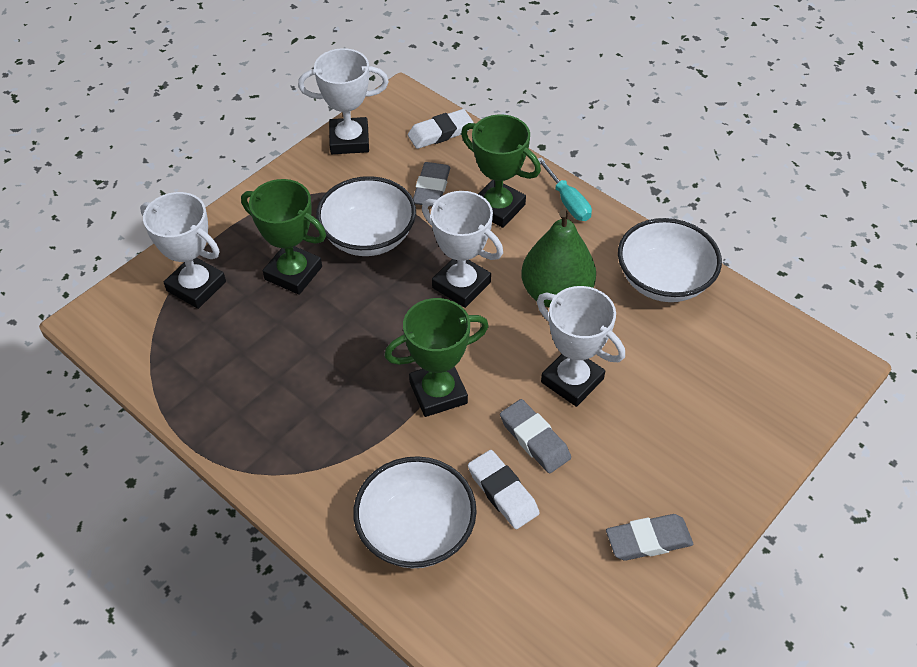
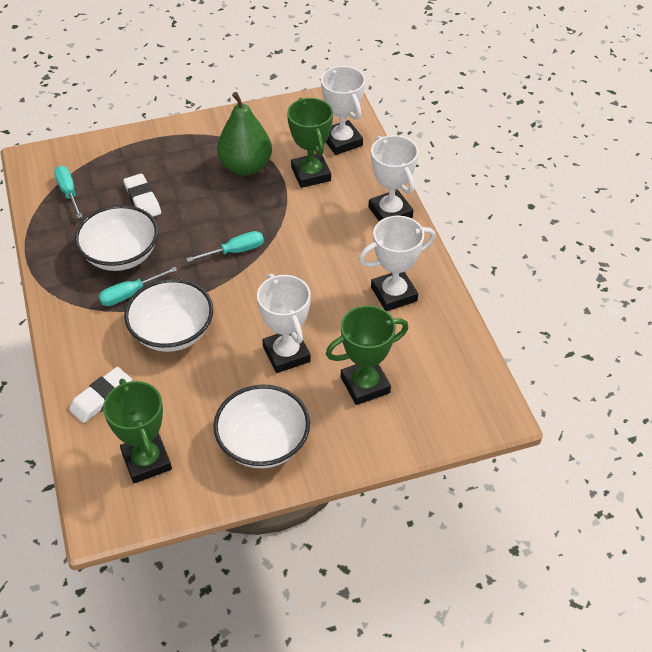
grey eraser: 3 -> 0
turquoise screwdriver: 1 -> 3

